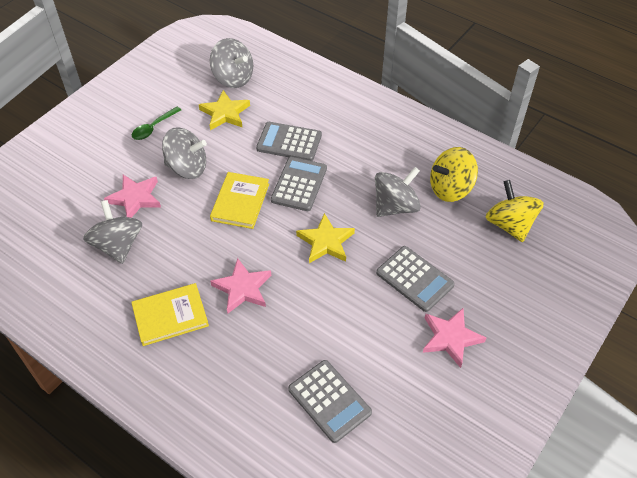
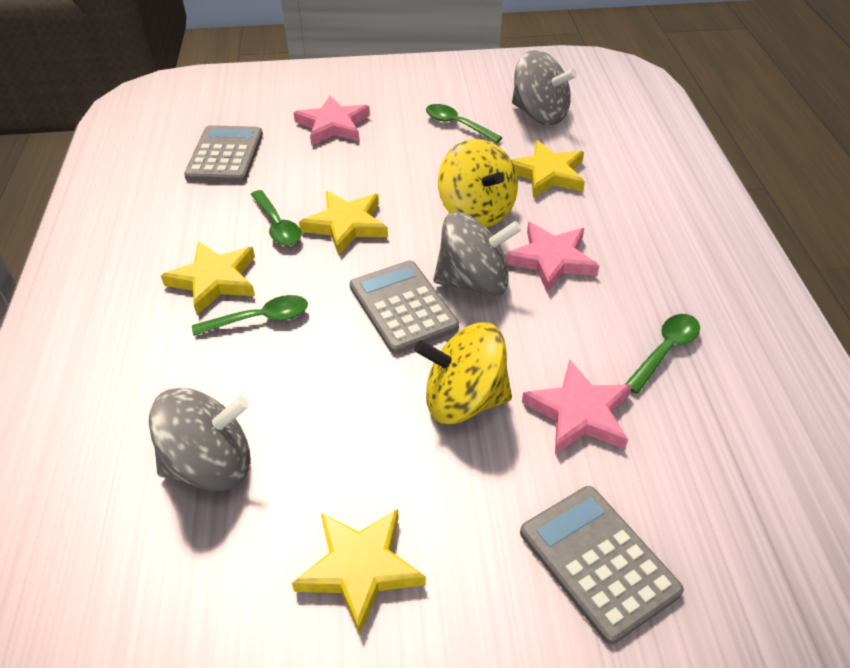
green spoon: 1 -> 4
grey calculator: 4 -> 3
grey spinning top: 4 -> 3
yellow book: 2 -> 0
yellow star: 2 -> 4

